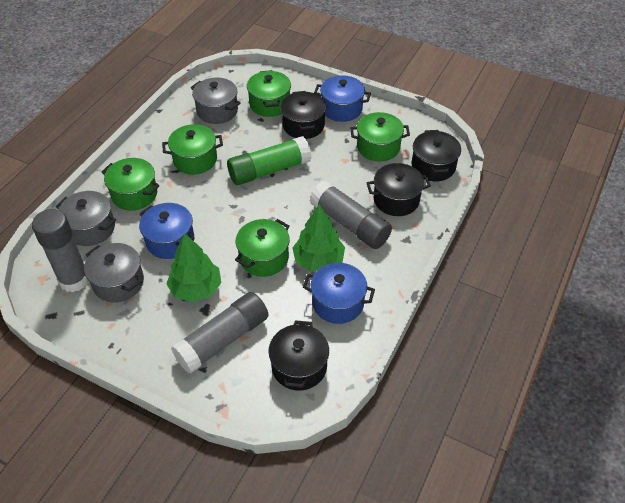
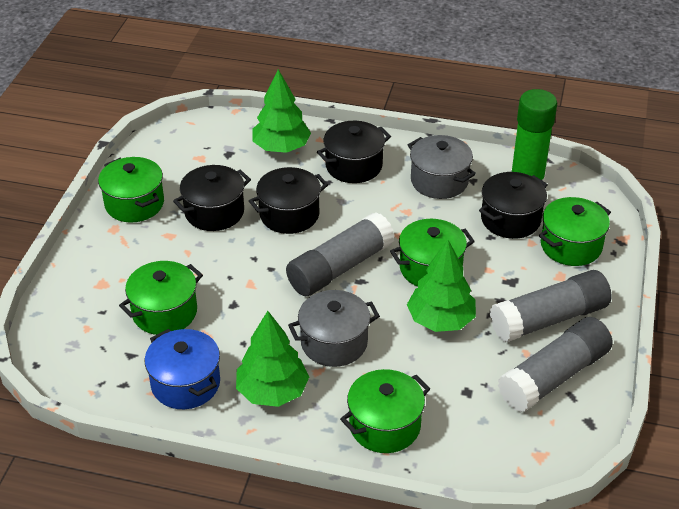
blue pot: 3 -> 1
green tree: 2 -> 3
grey pot: 3 -> 2

